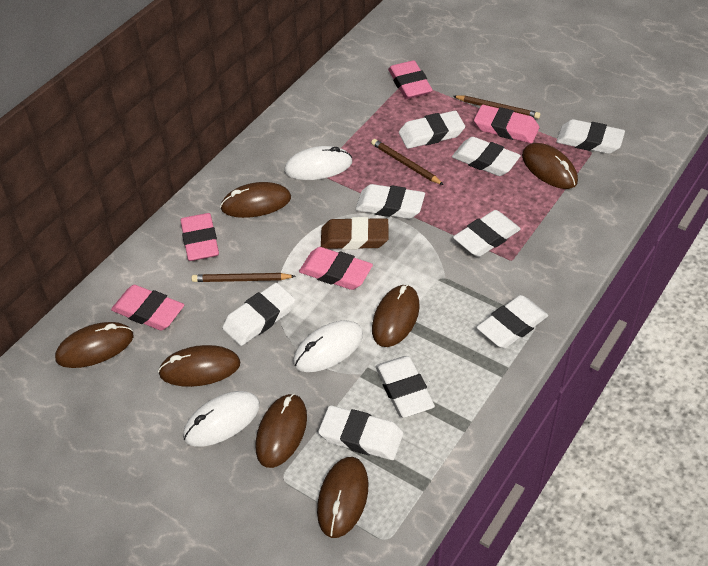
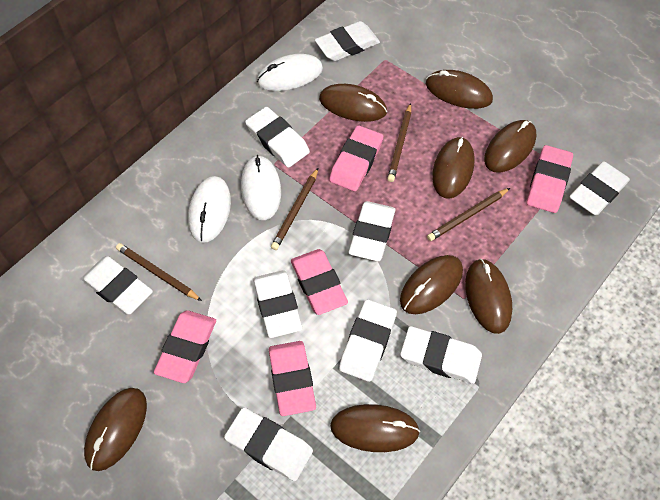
brown eraser: 1 -> 0
brown mouse: 7 -> 8
brown pencil: 3 -> 4

